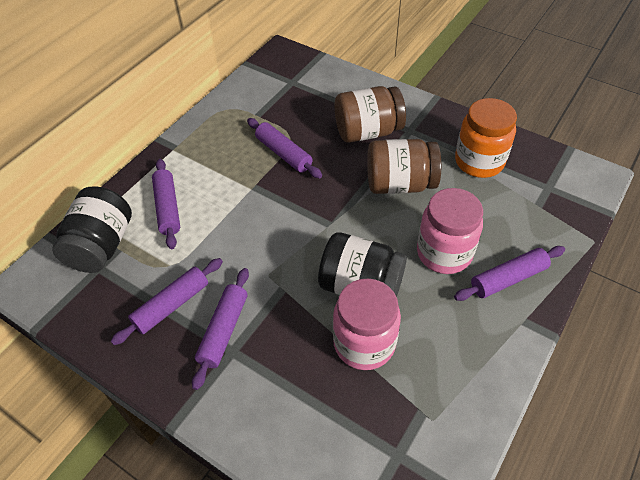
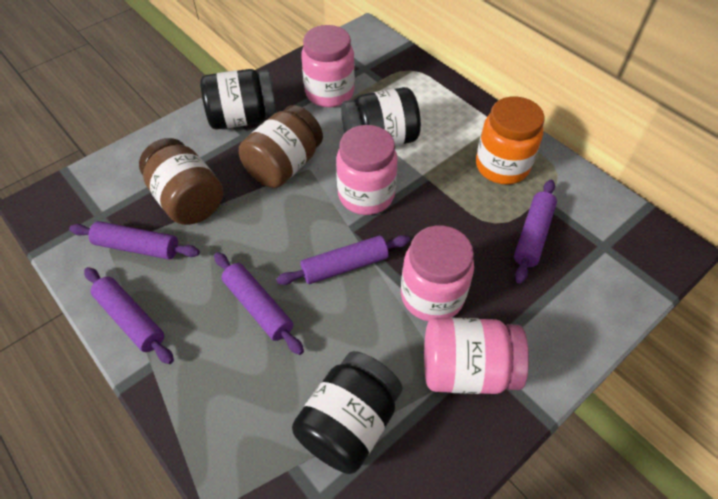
black jar: 2 -> 3
pink jar: 2 -> 4

